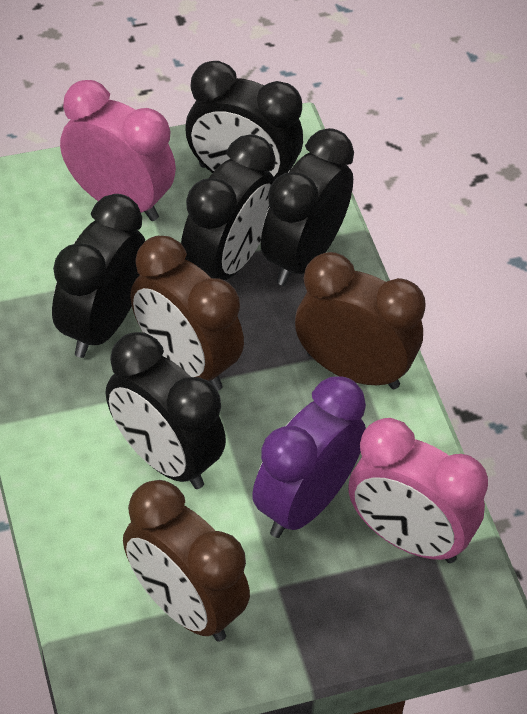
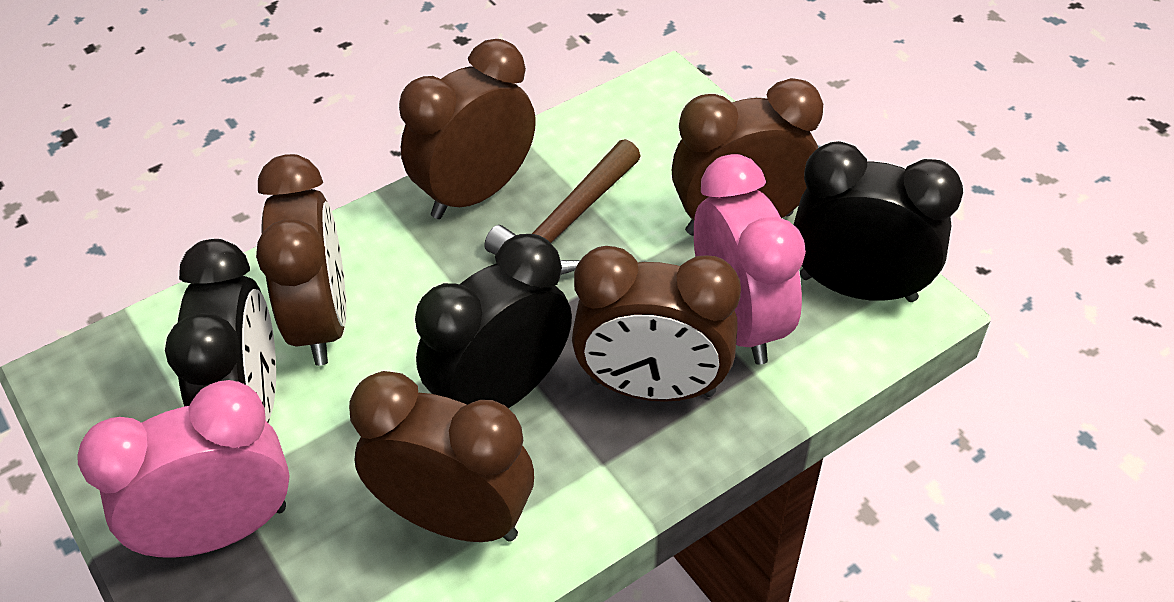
black clock: 5 -> 3
brown clock: 3 -> 5
brown hammer: 0 -> 1
purple clock: 1 -> 0

